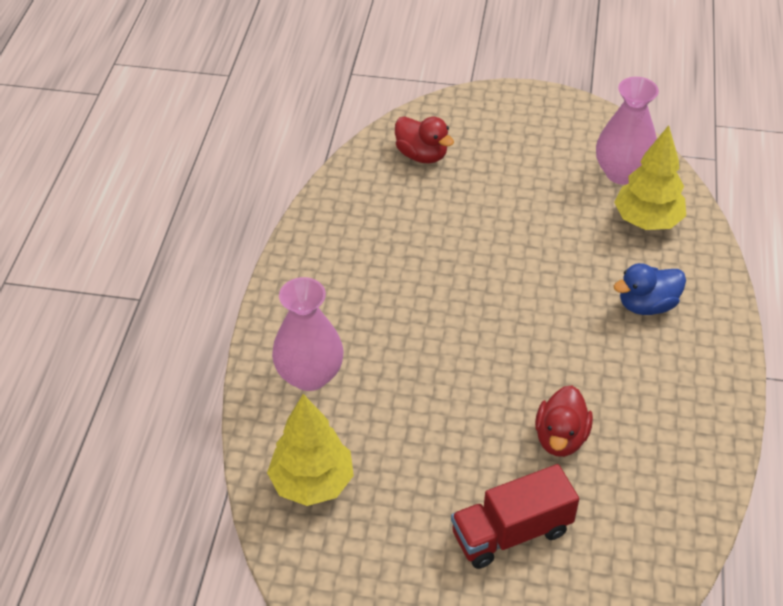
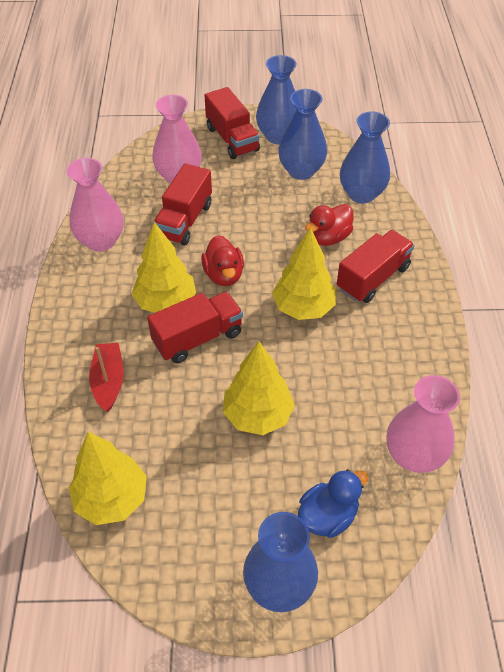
blue vase: 0 -> 4
pink vase: 2 -> 3
red boat: 0 -> 1
red truck: 1 -> 4
yellow tree: 2 -> 4

